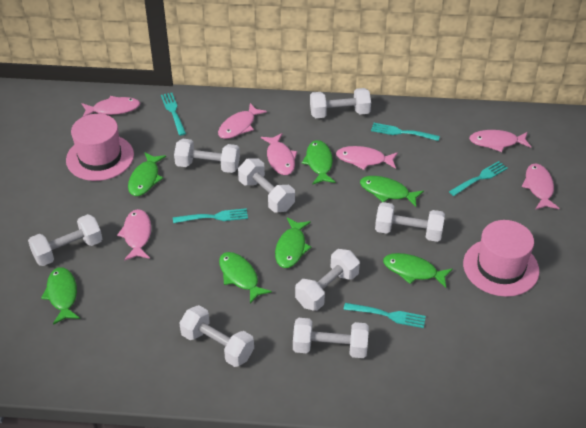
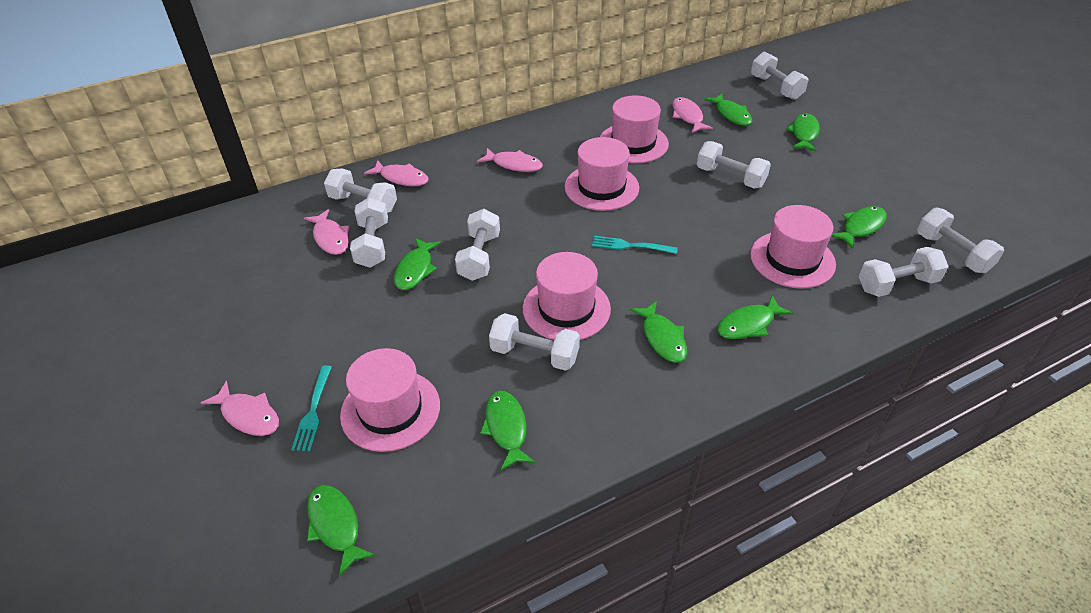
green fish: 7 -> 8
pink fish: 7 -> 5
pink hat: 2 -> 5
turquoise fork: 5 -> 2

